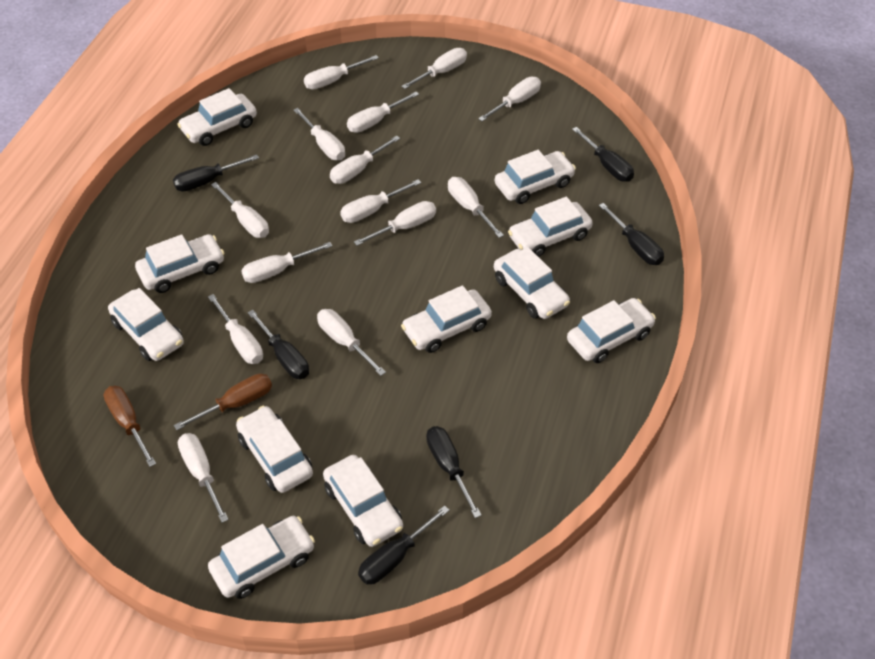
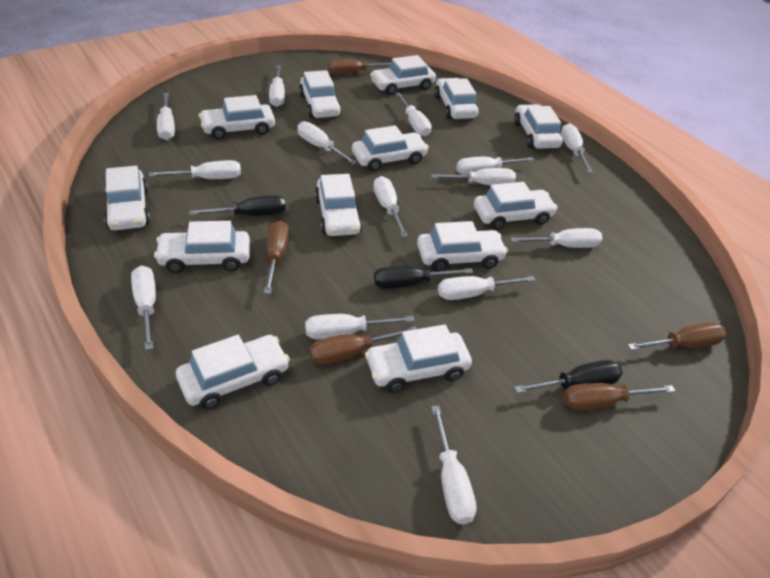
black screwdriver: 6 -> 3
brown screwdriver: 2 -> 5
white car: 11 -> 13

